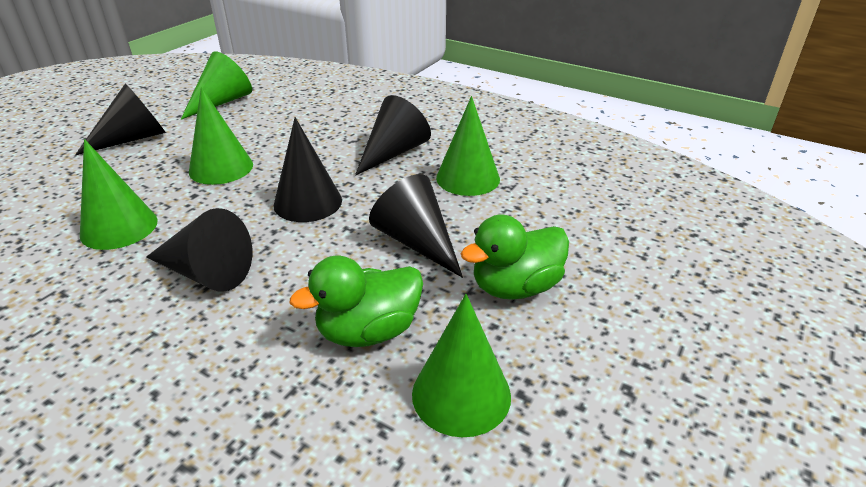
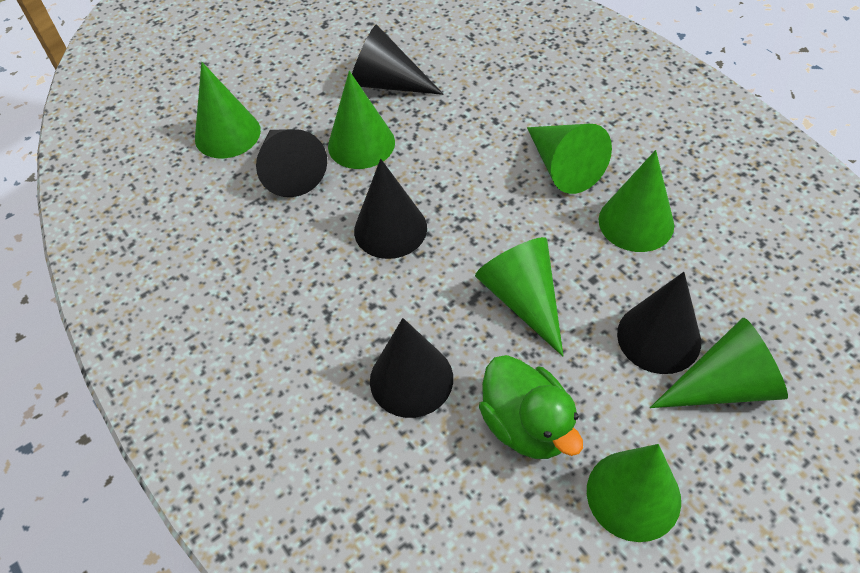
green cone: 5 -> 7
green duck: 2 -> 1

